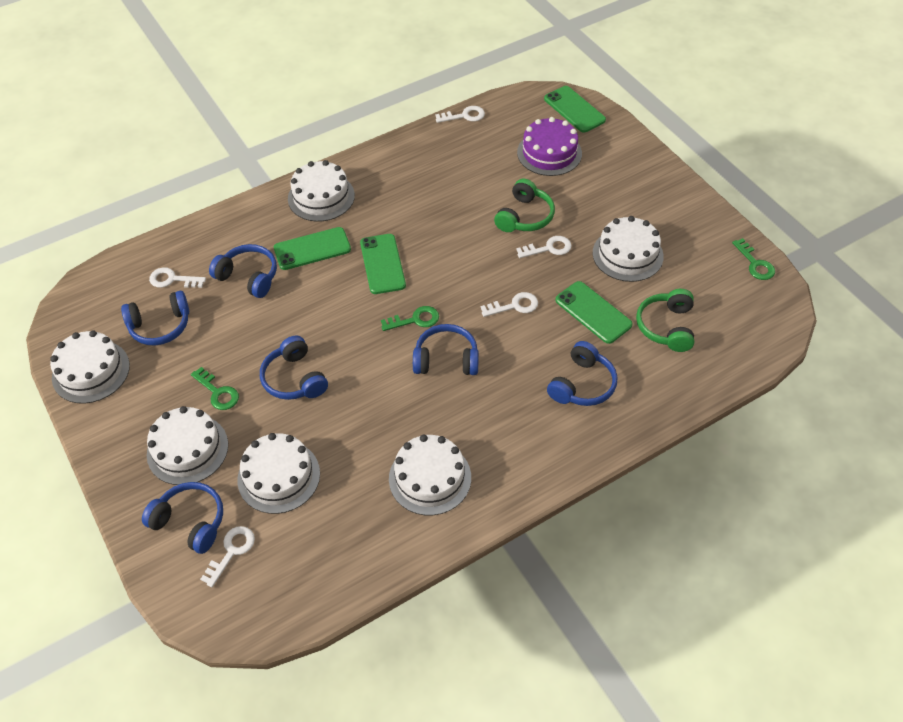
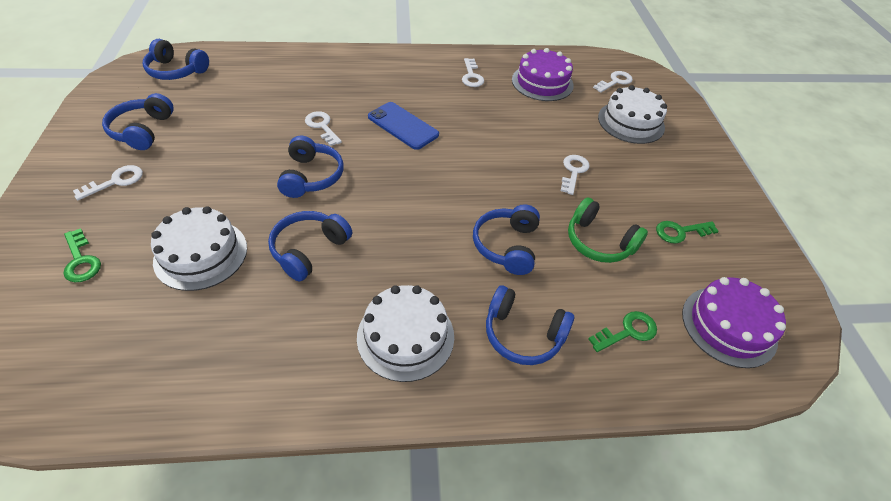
blue phone: 0 -> 1
green headphones: 2 -> 1
green phone: 4 -> 0
purple cake: 1 -> 2
white cake: 6 -> 3

